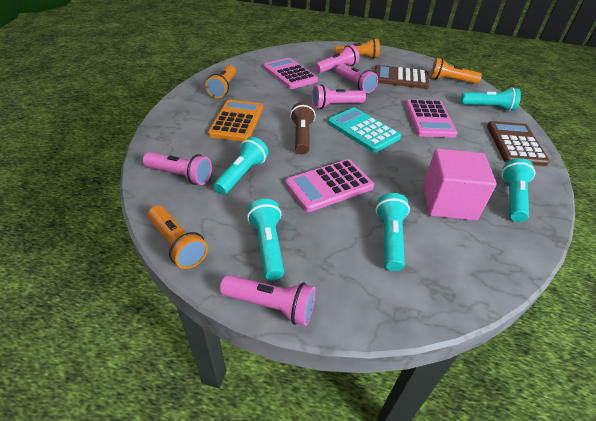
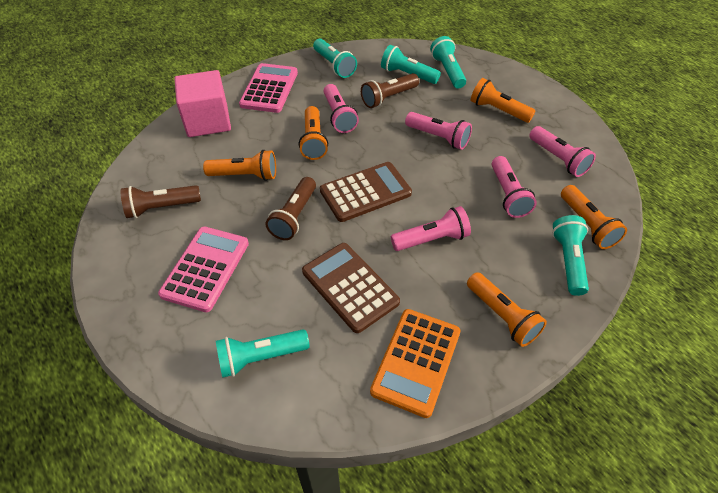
brown flashlight: 1 -> 3
orange flashlight: 4 -> 5
pink calculator: 3 -> 2
turquoise calculator: 1 -> 0

